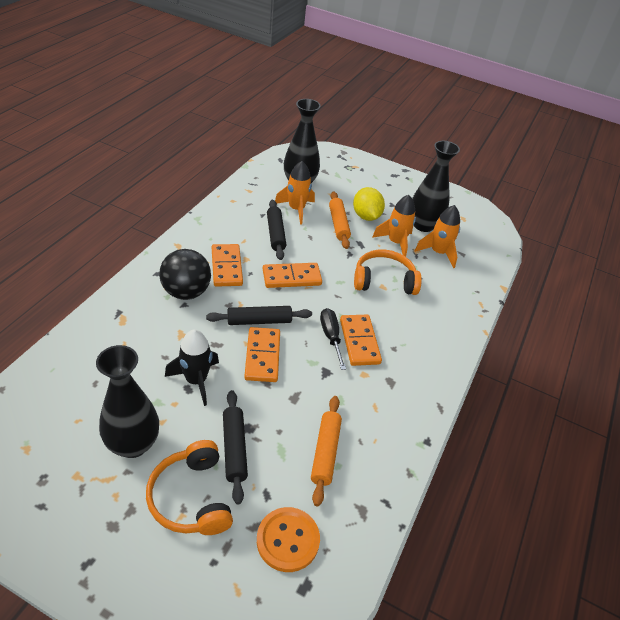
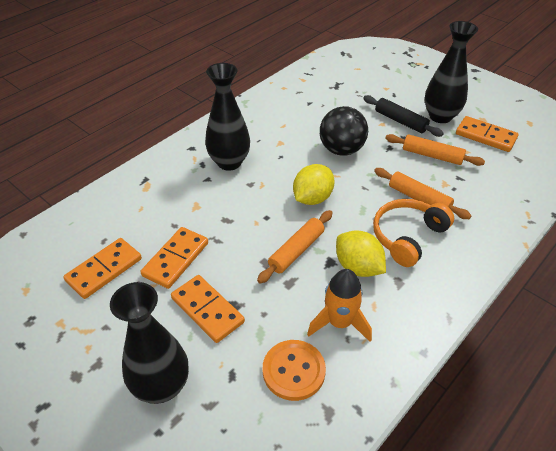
black rocket: 1 -> 0
black rolling pin: 3 -> 1
black screwdriver: 1 -> 0
orange headphones: 2 -> 1
orange rocket: 3 -> 1
orange rolling pin: 2 -> 3
yellow lemon: 1 -> 2

